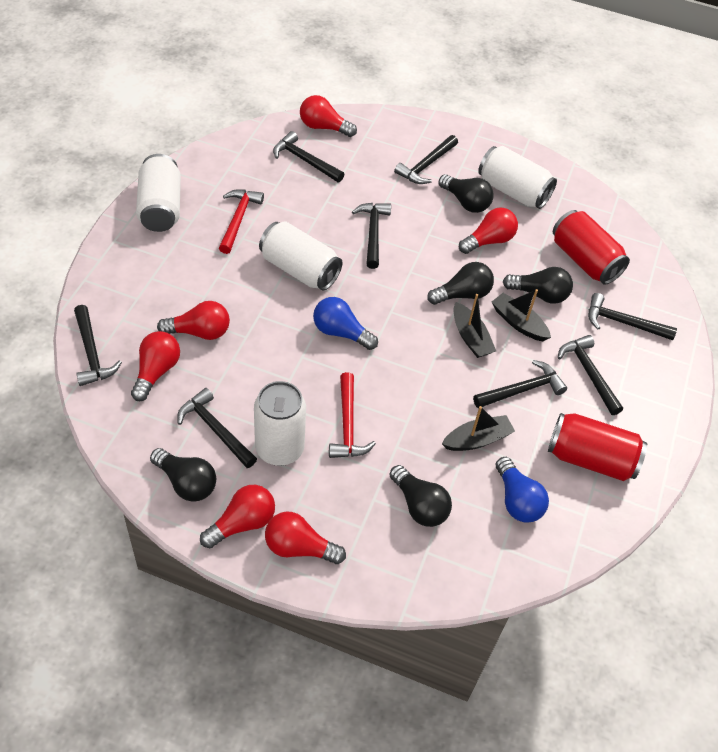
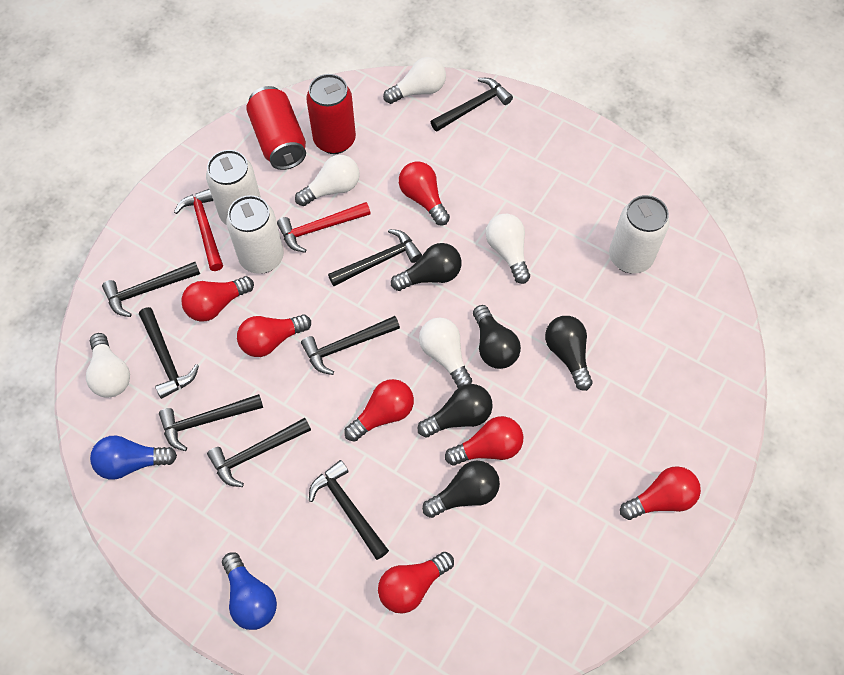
black boat: 3 -> 0
red light bulb: 6 -> 7
white can: 4 -> 3
white light bulb: 0 -> 5

